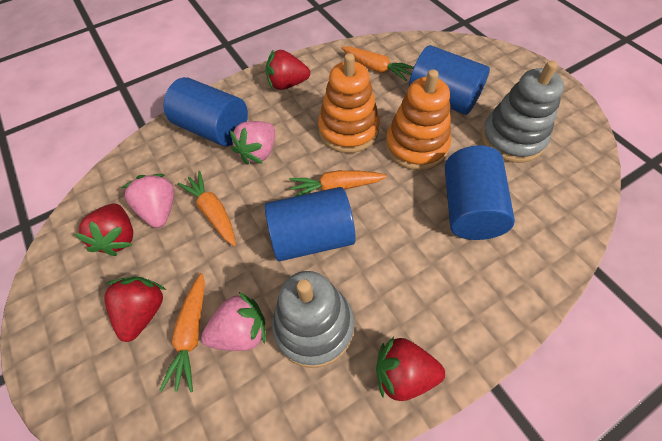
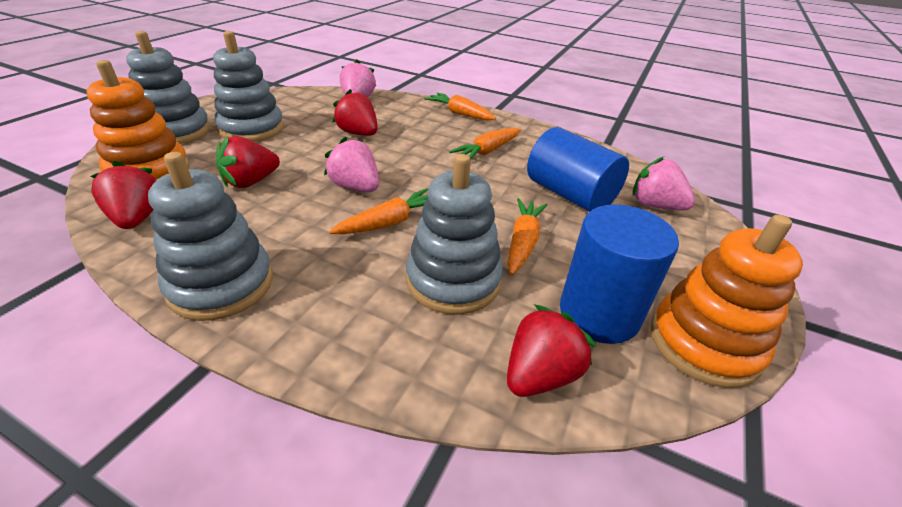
blue cylinder: 4 -> 2
grey stacking toy: 2 -> 4

